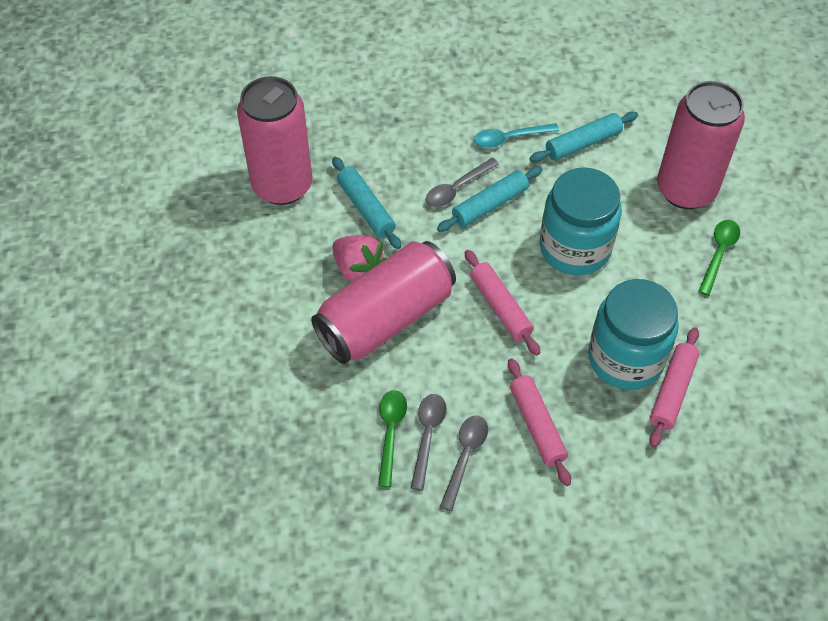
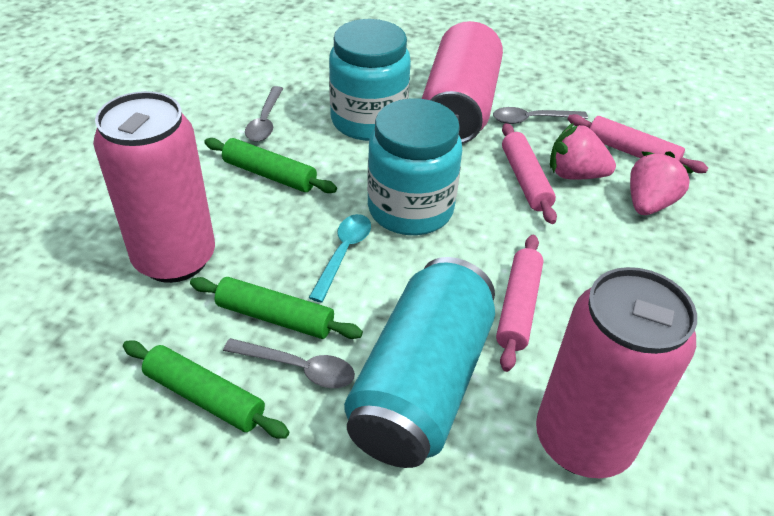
green rolling pin: 0 -> 3
green spoon: 2 -> 0
pink strawberry: 1 -> 2
turquoise can: 0 -> 1
turquoise rolling pin: 3 -> 0

